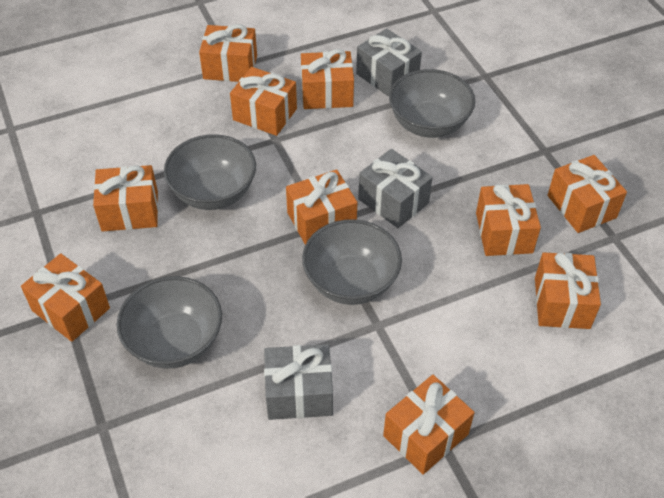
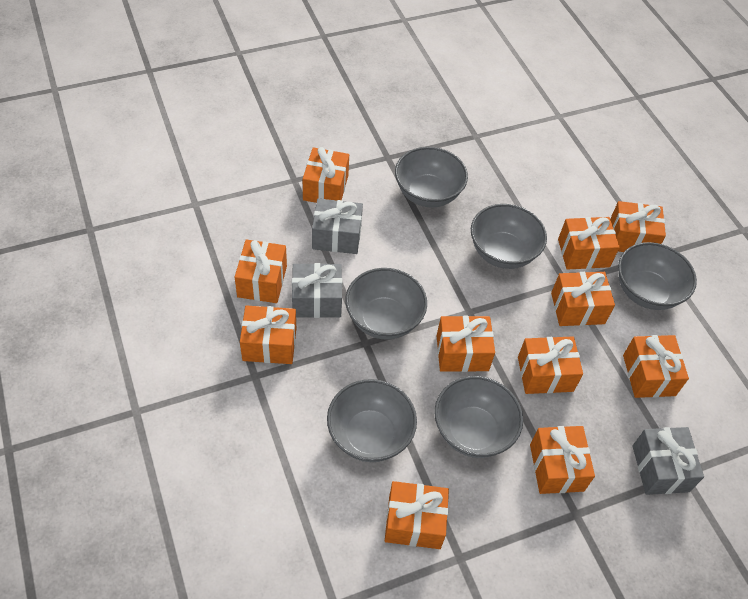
grey bowl: 4 -> 6
orange gift: 10 -> 11

